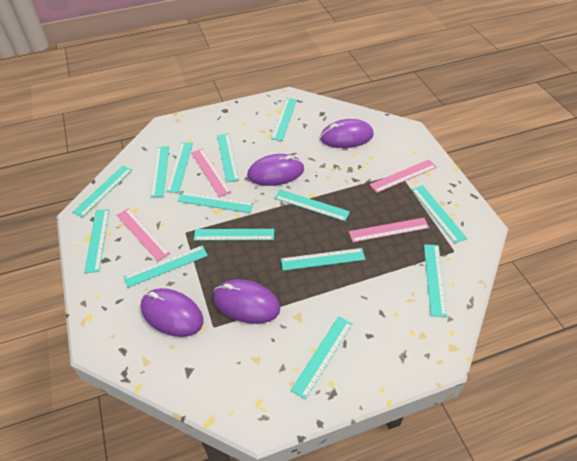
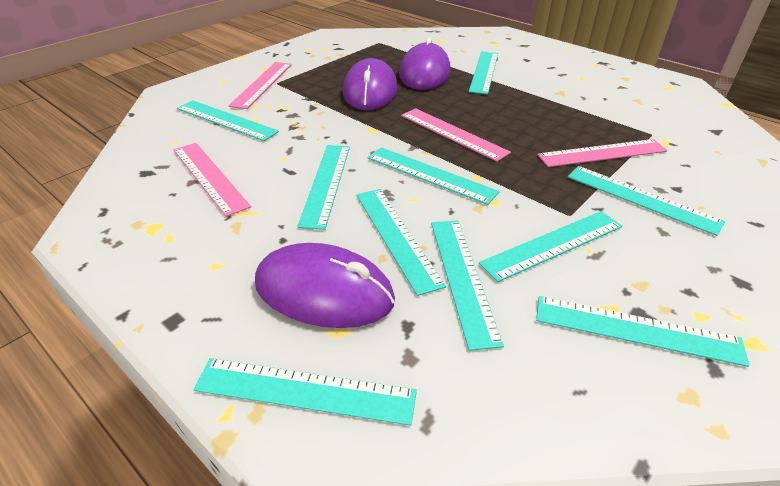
purple mouse: 4 -> 3
turquoise ruler: 14 -> 10

